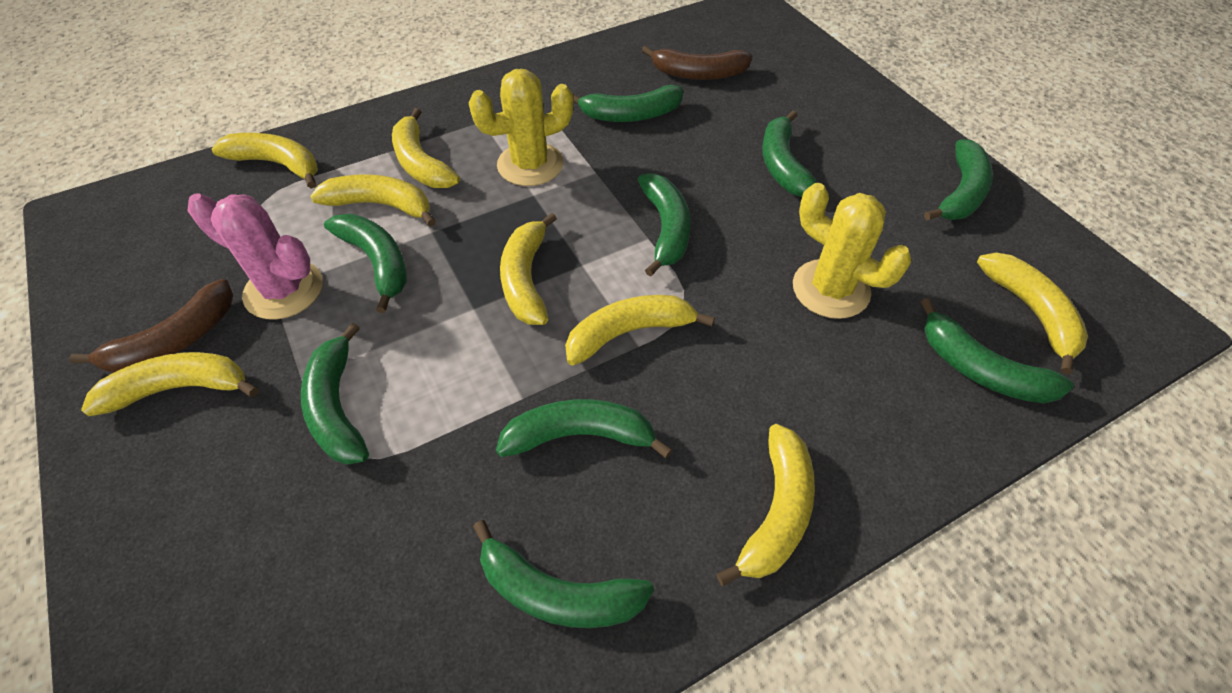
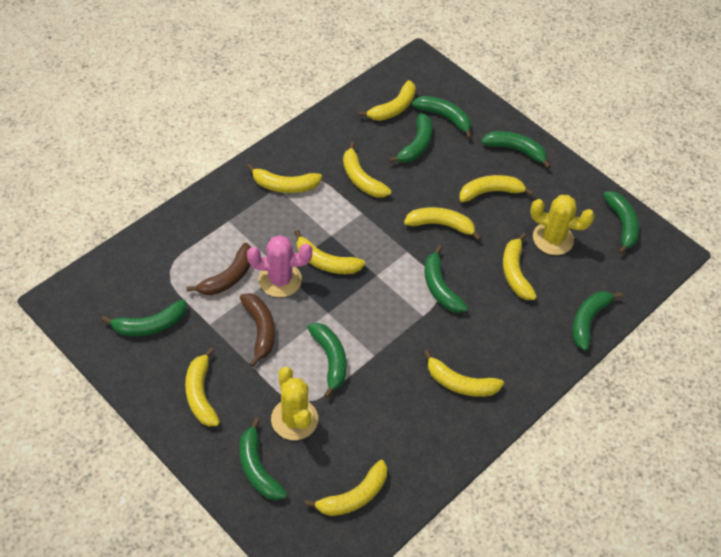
yellow banana: 8 -> 10

